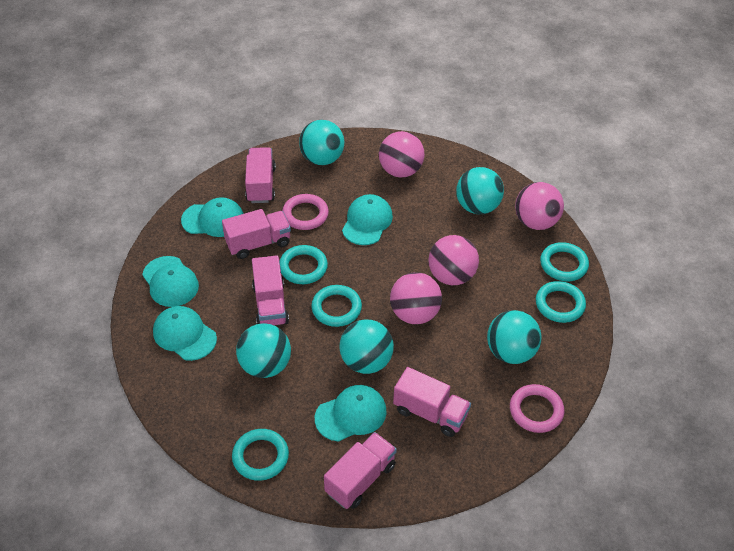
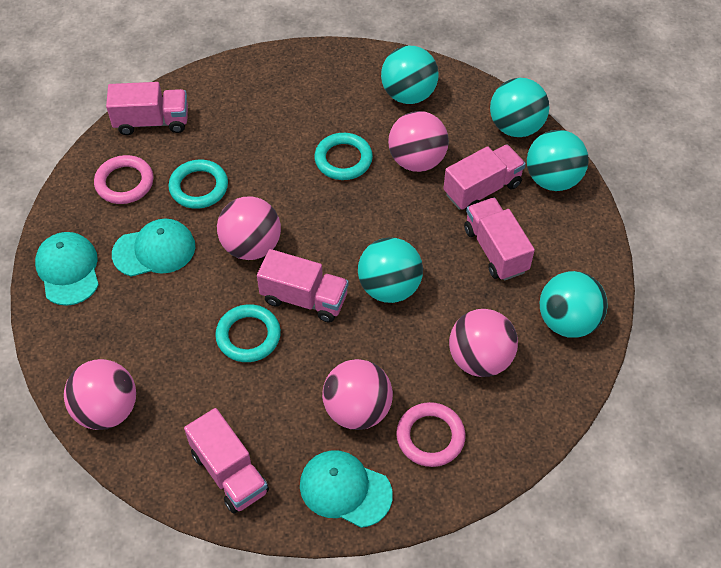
pink ball: 4 -> 5
turquoise cap: 5 -> 3
turquoise ring: 5 -> 3

